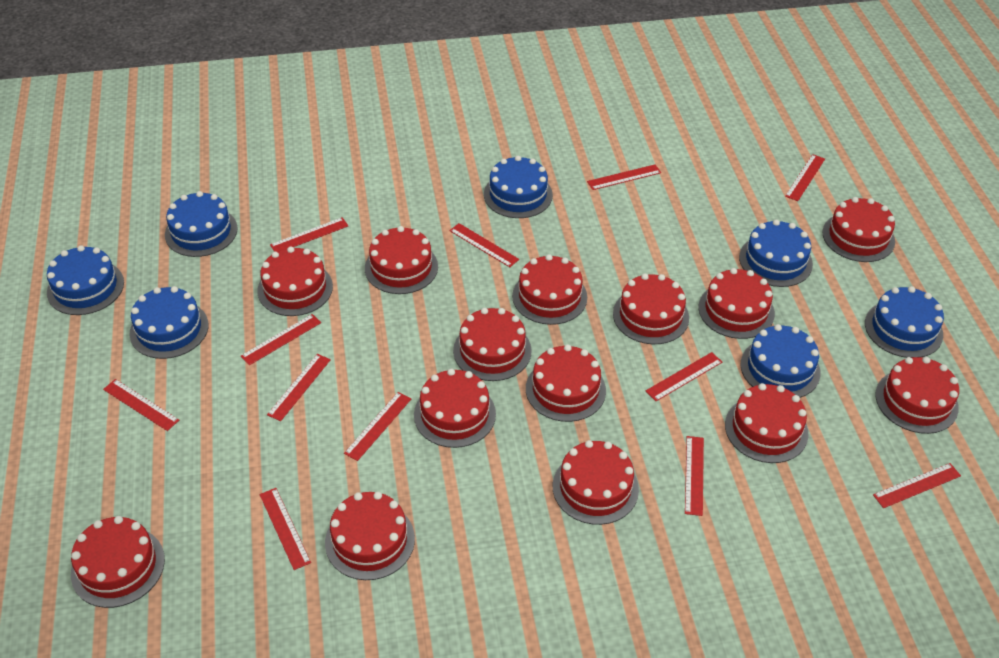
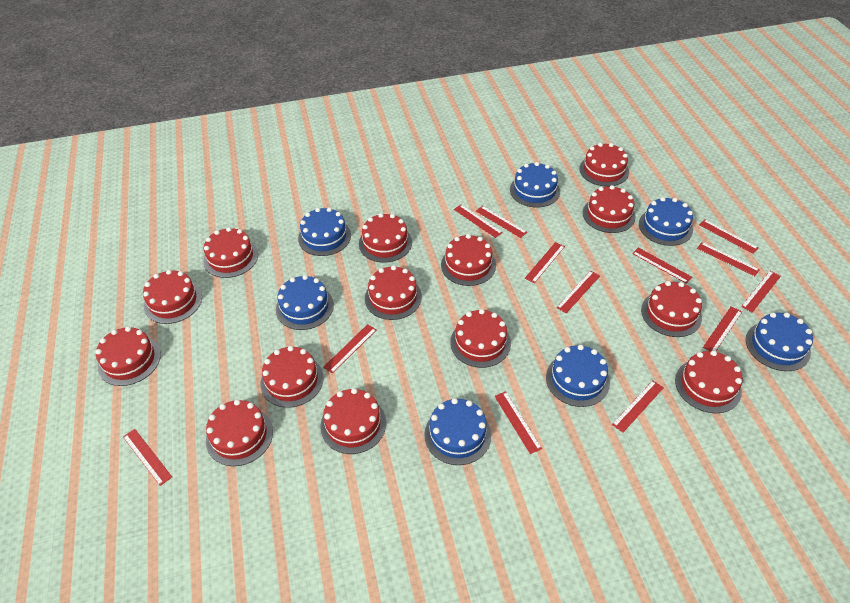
red ruler: 12 -> 13

